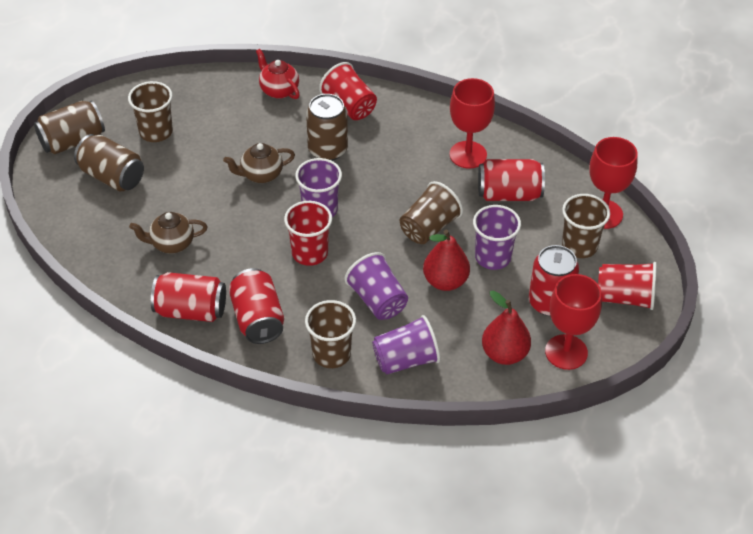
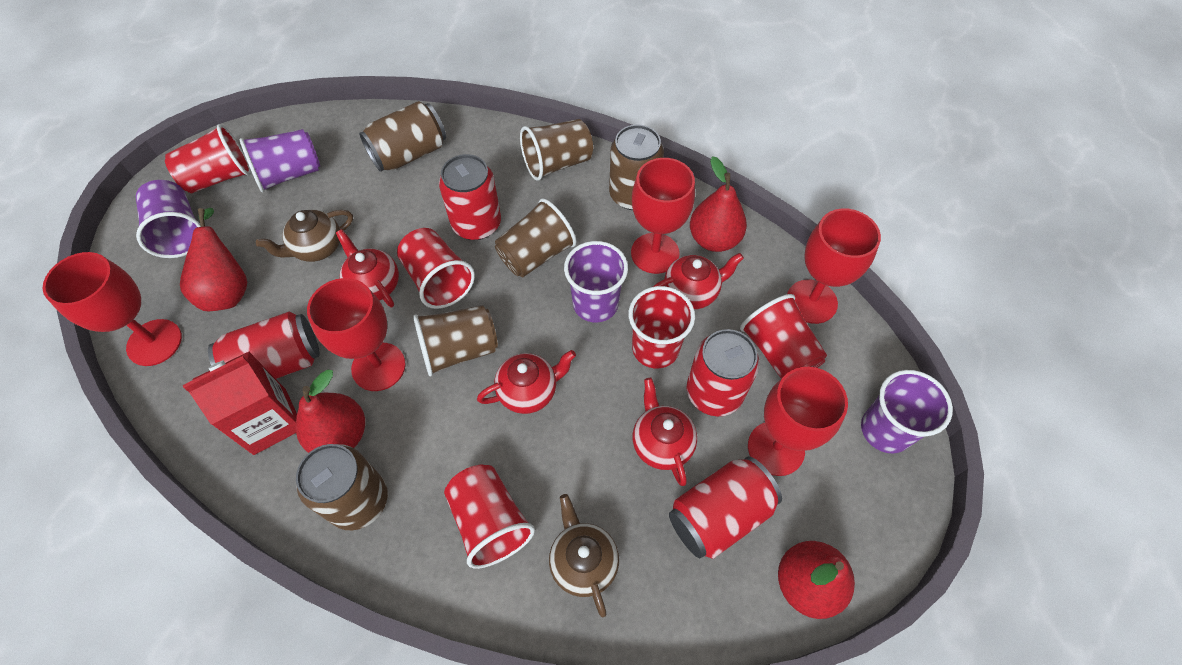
brown cup: 4 -> 3
red carton: 0 -> 1
red cup: 3 -> 5
red goblet: 3 -> 5
red pear: 2 -> 4
red teapot: 1 -> 4

